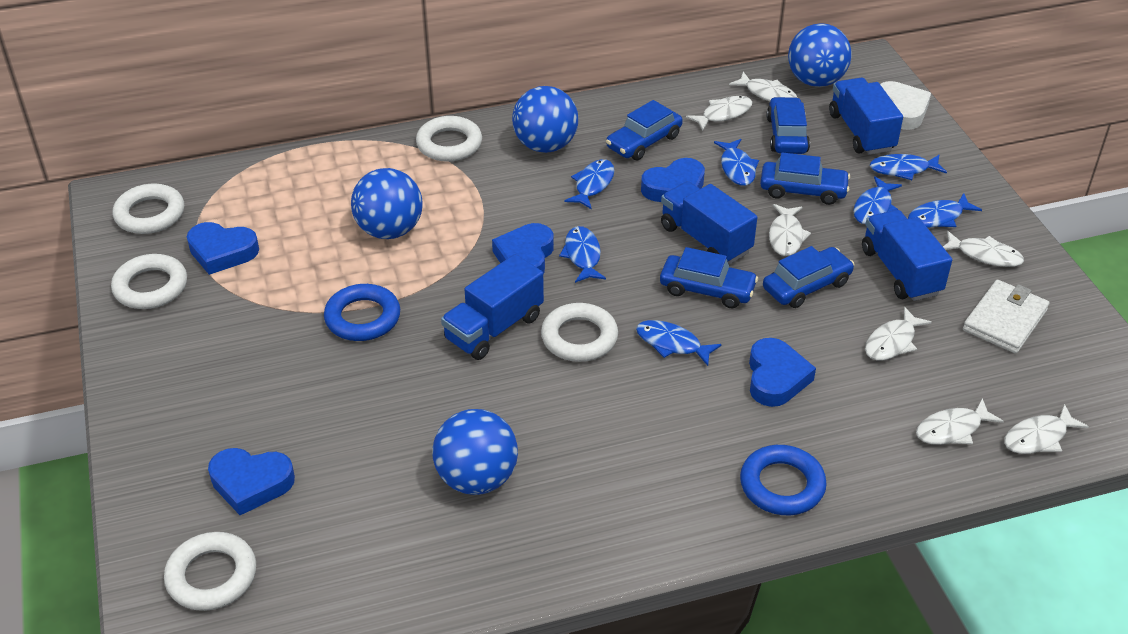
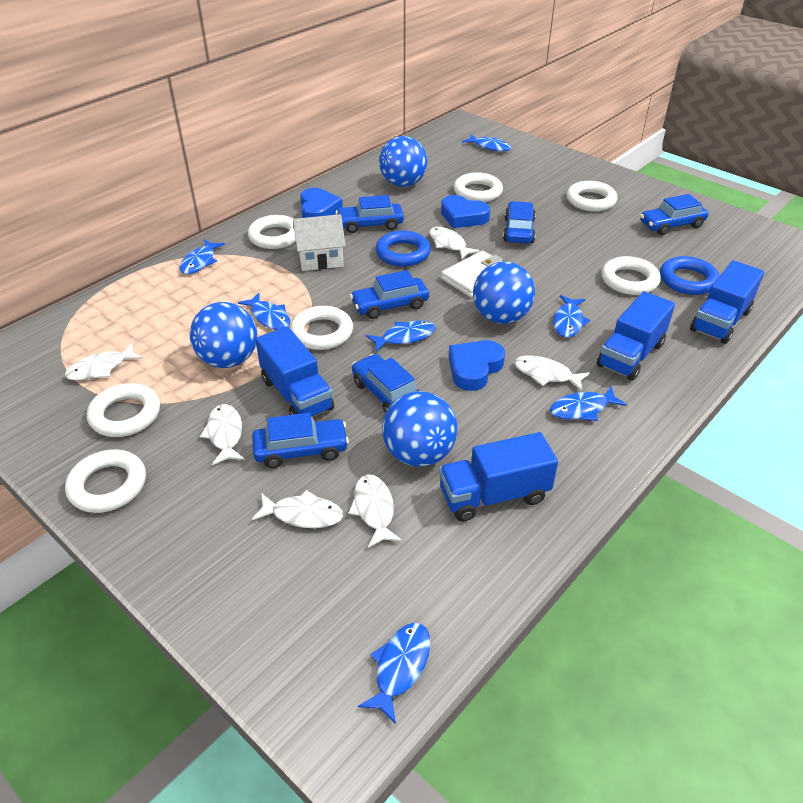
blue car: 5 -> 6
blue heart: 5 -> 3
white fish: 7 -> 6
white heart: 1 -> 0
white house: 0 -> 1
white ring: 5 -> 7

